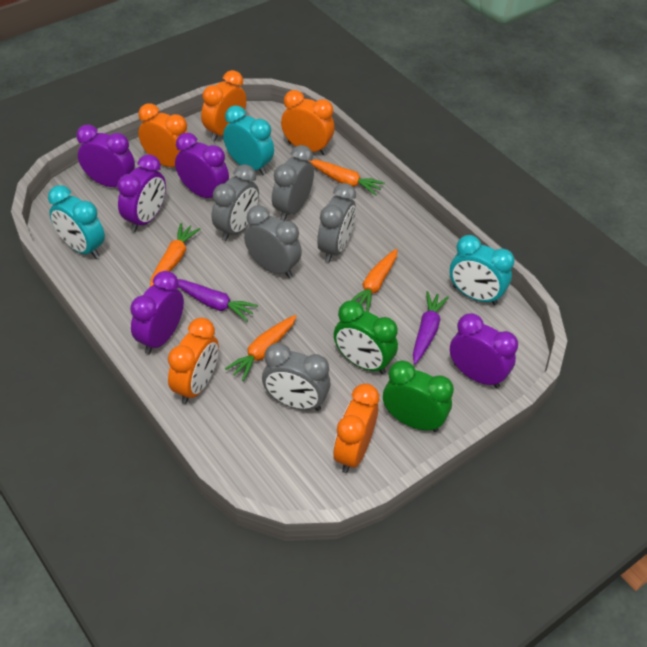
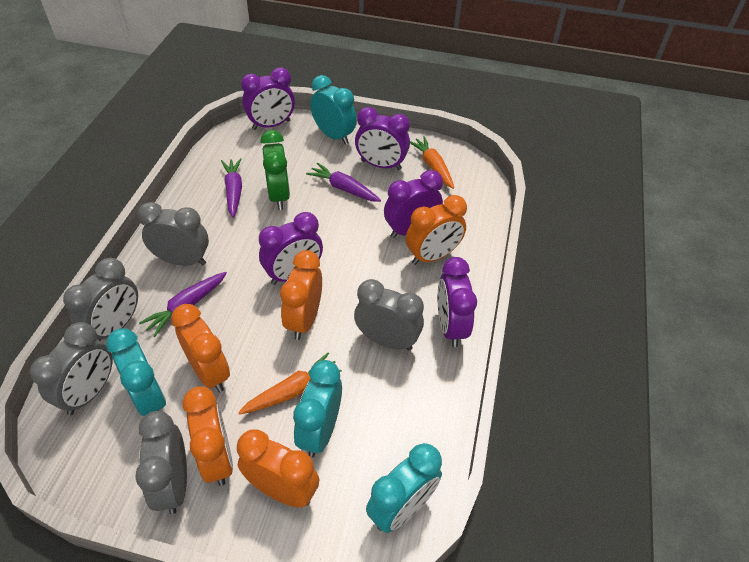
green clock: 2 -> 1
orange carrot: 4 -> 2
purple carrot: 2 -> 3
turquoise clock: 3 -> 4

